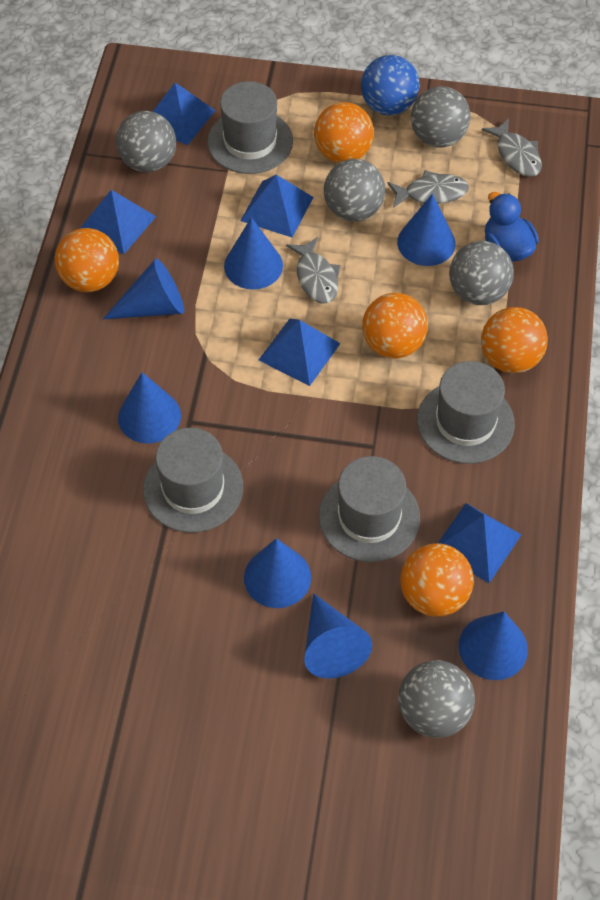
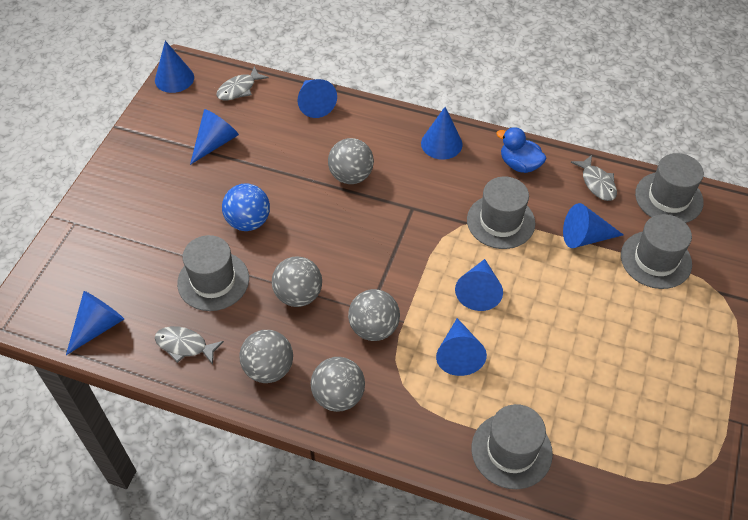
blue cone: 7 -> 8
blue pyramid: 5 -> 0
grey hat: 4 -> 5
orange ball: 5 -> 0

